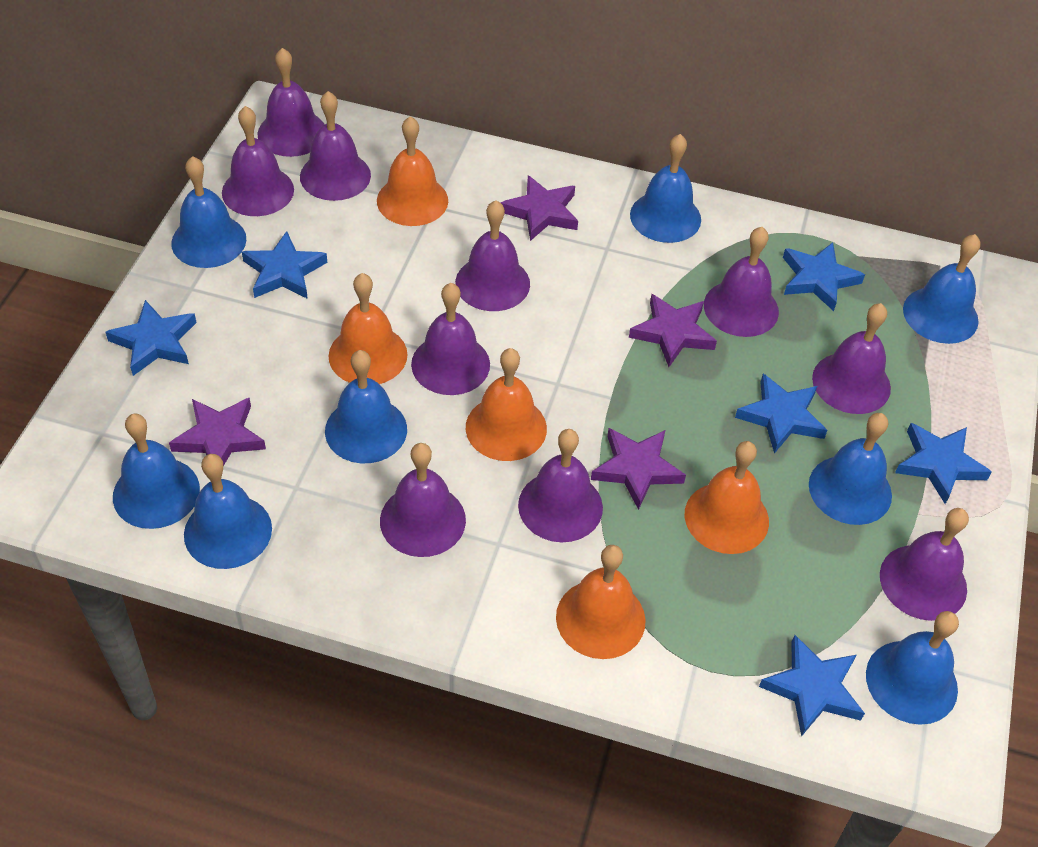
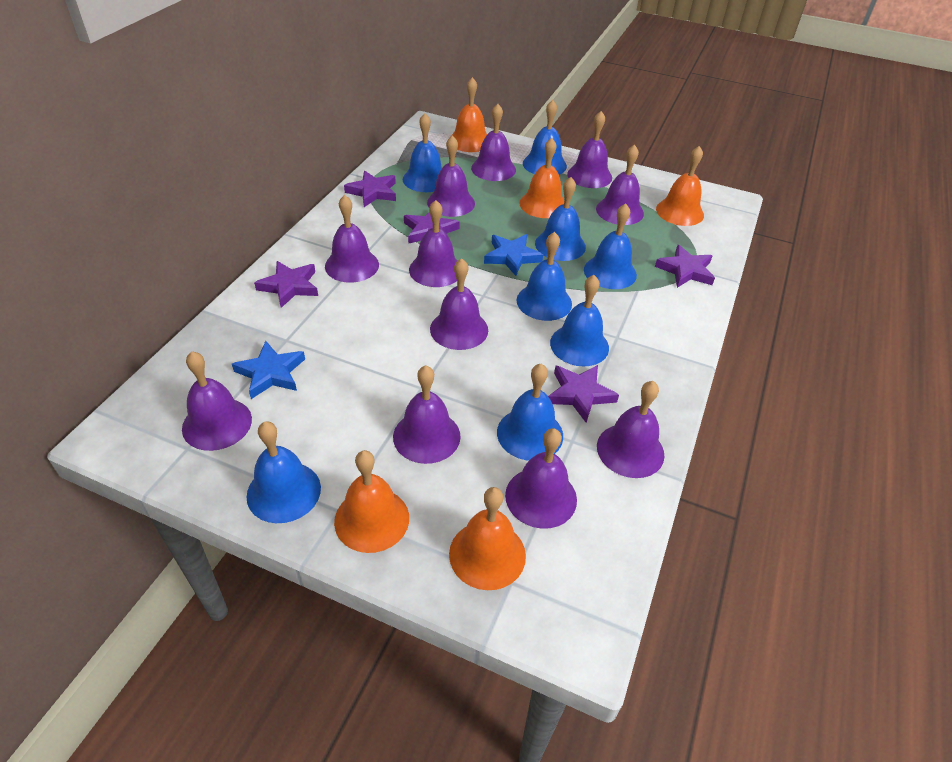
blue star: 6 -> 2
purple bell: 10 -> 11
purple star: 4 -> 5

